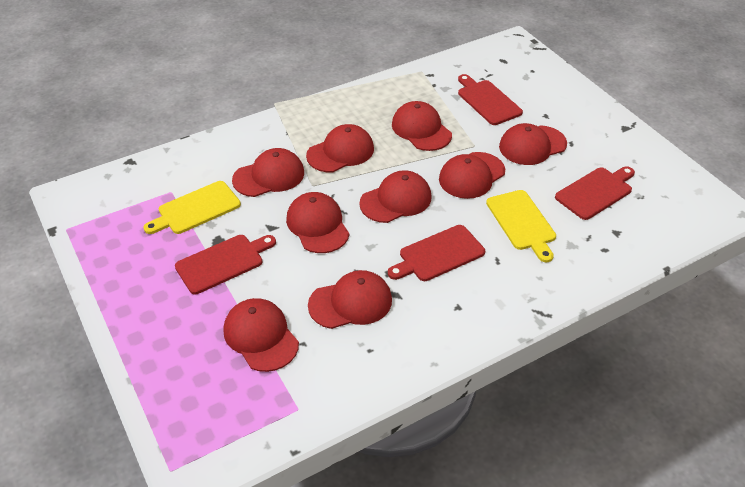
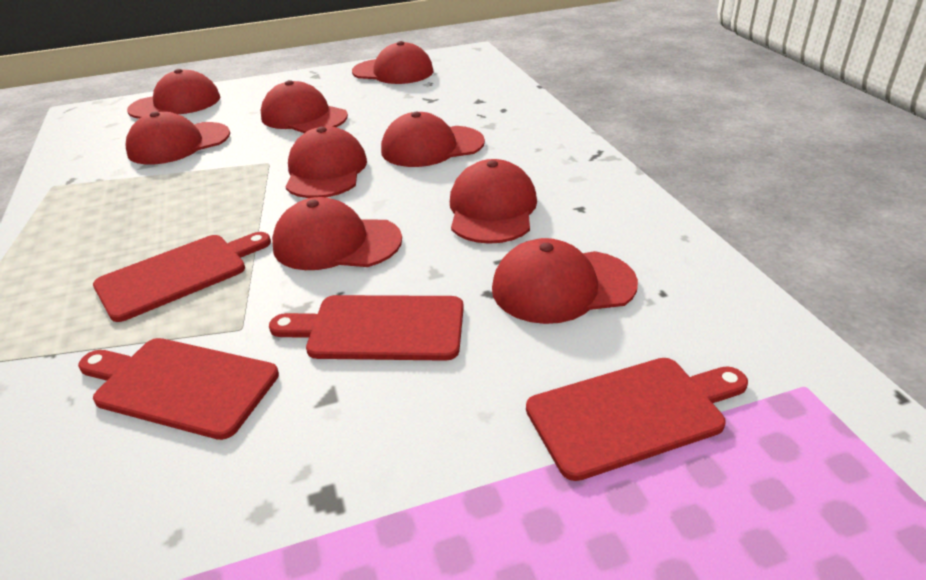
yellow cutting board: 2 -> 0

